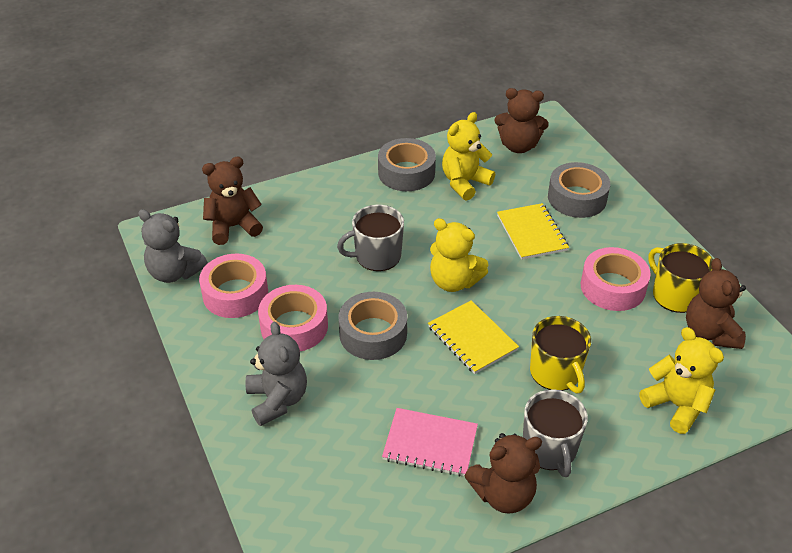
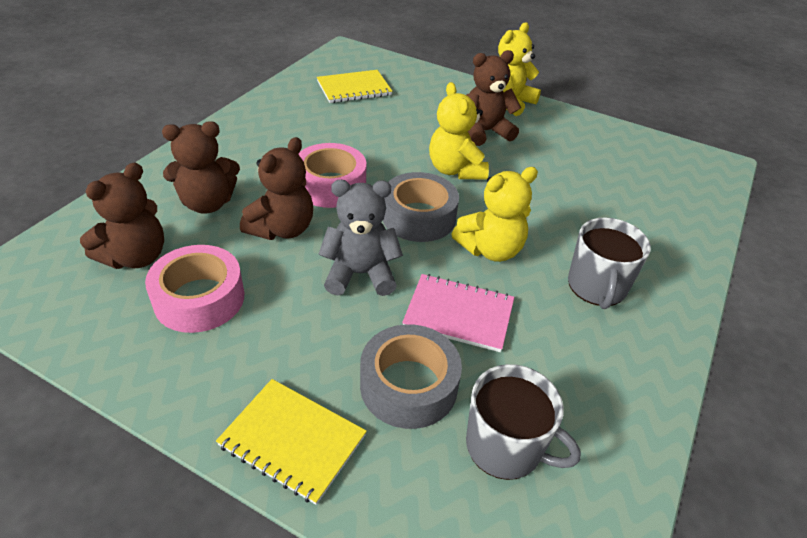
grey tape: 3 -> 2
grey teddy bear: 2 -> 1
pink tape: 3 -> 2
yellow mug: 2 -> 0

